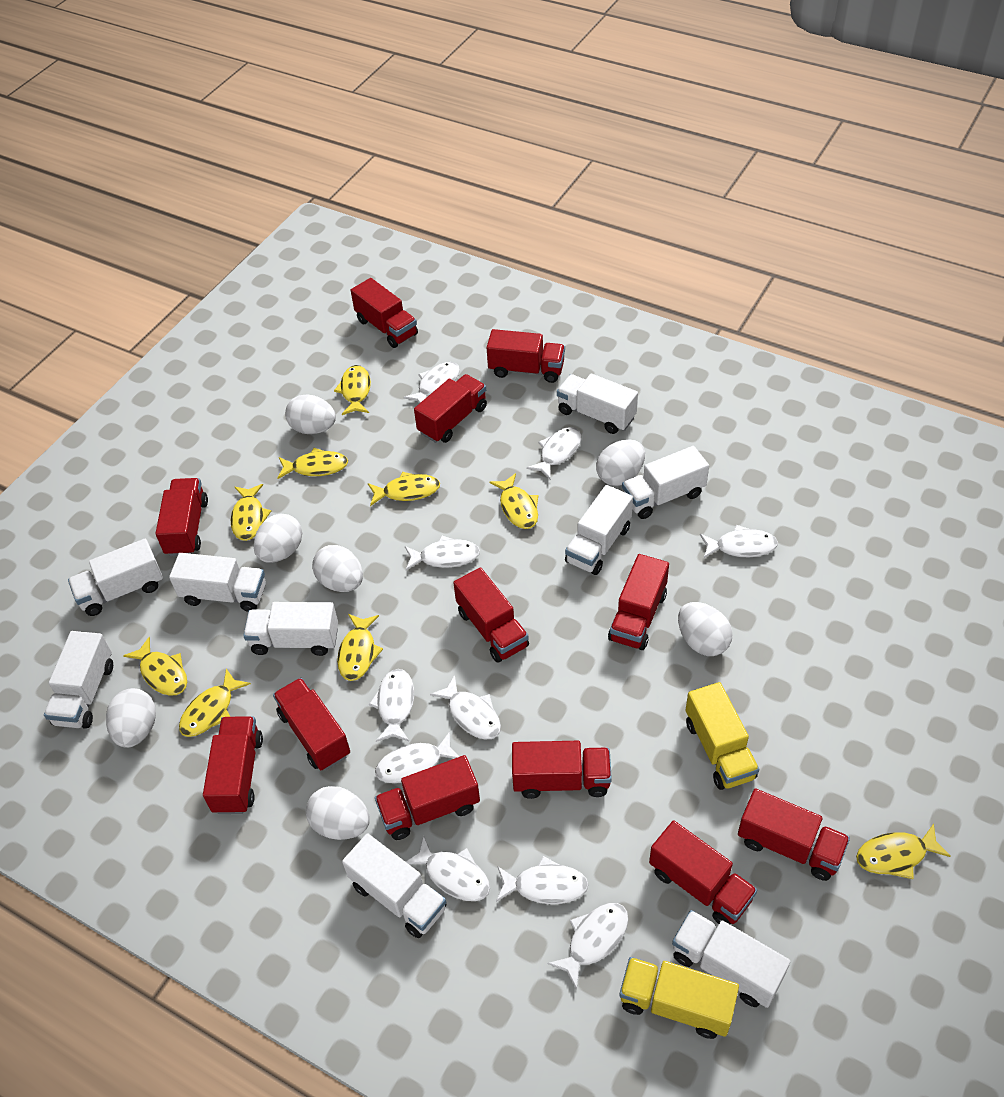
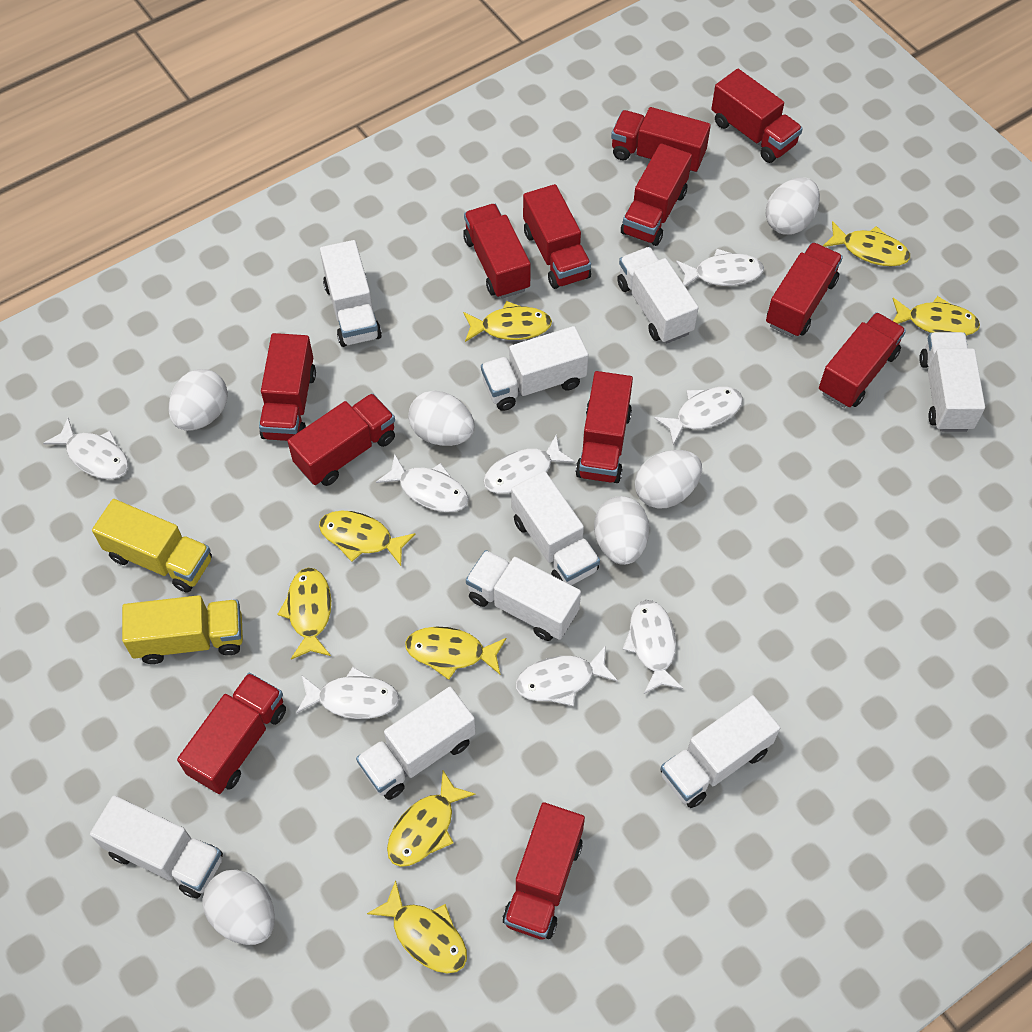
white egg: 7 -> 6
white fish: 10 -> 8
yellow fish: 9 -> 8

